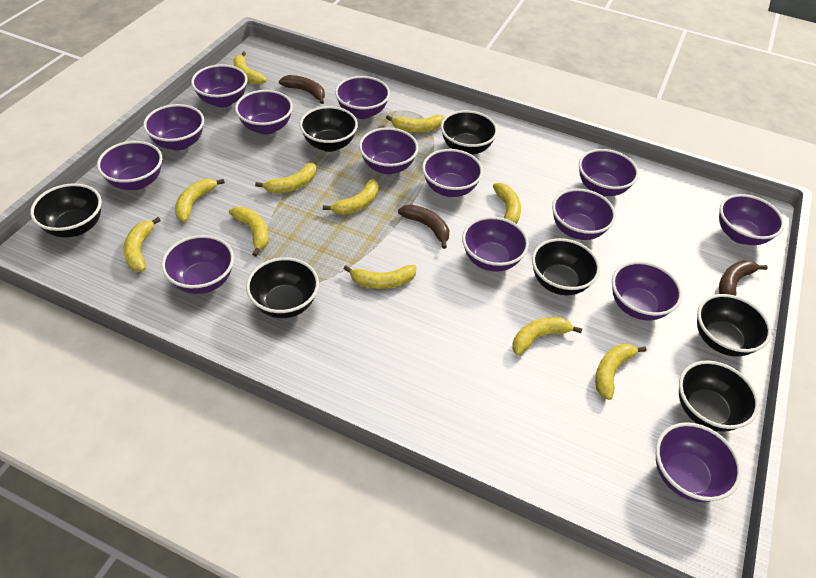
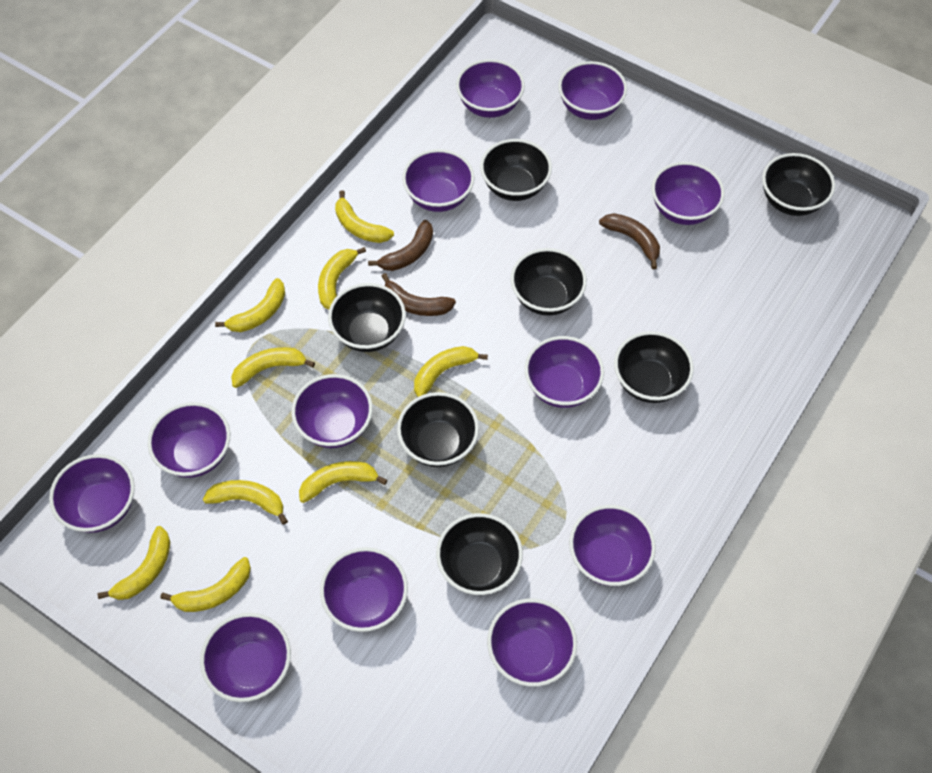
purple bowl: 14 -> 12
yellow banana: 11 -> 9

